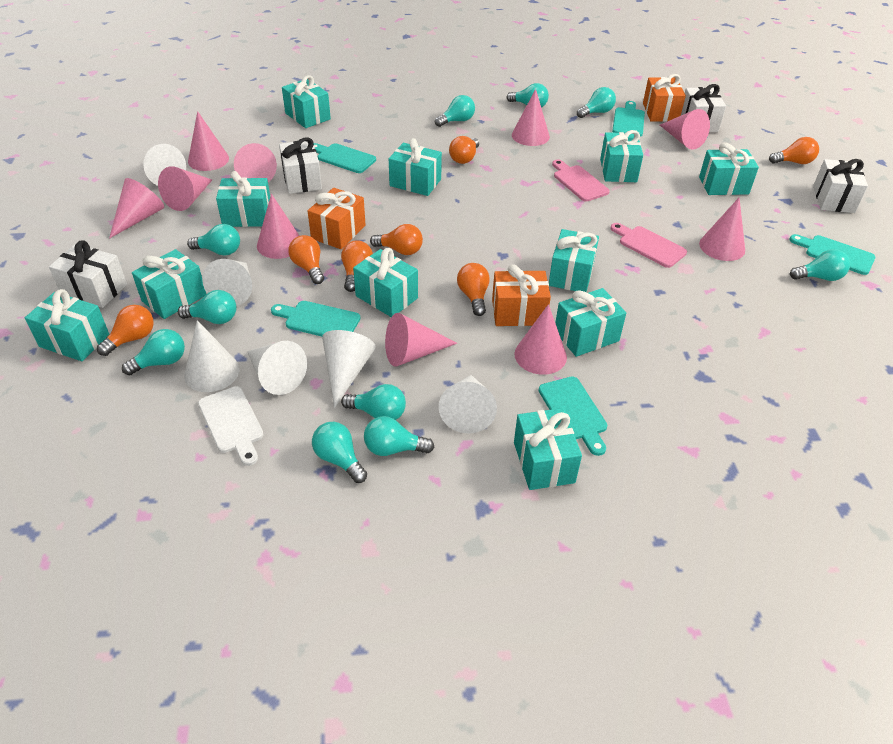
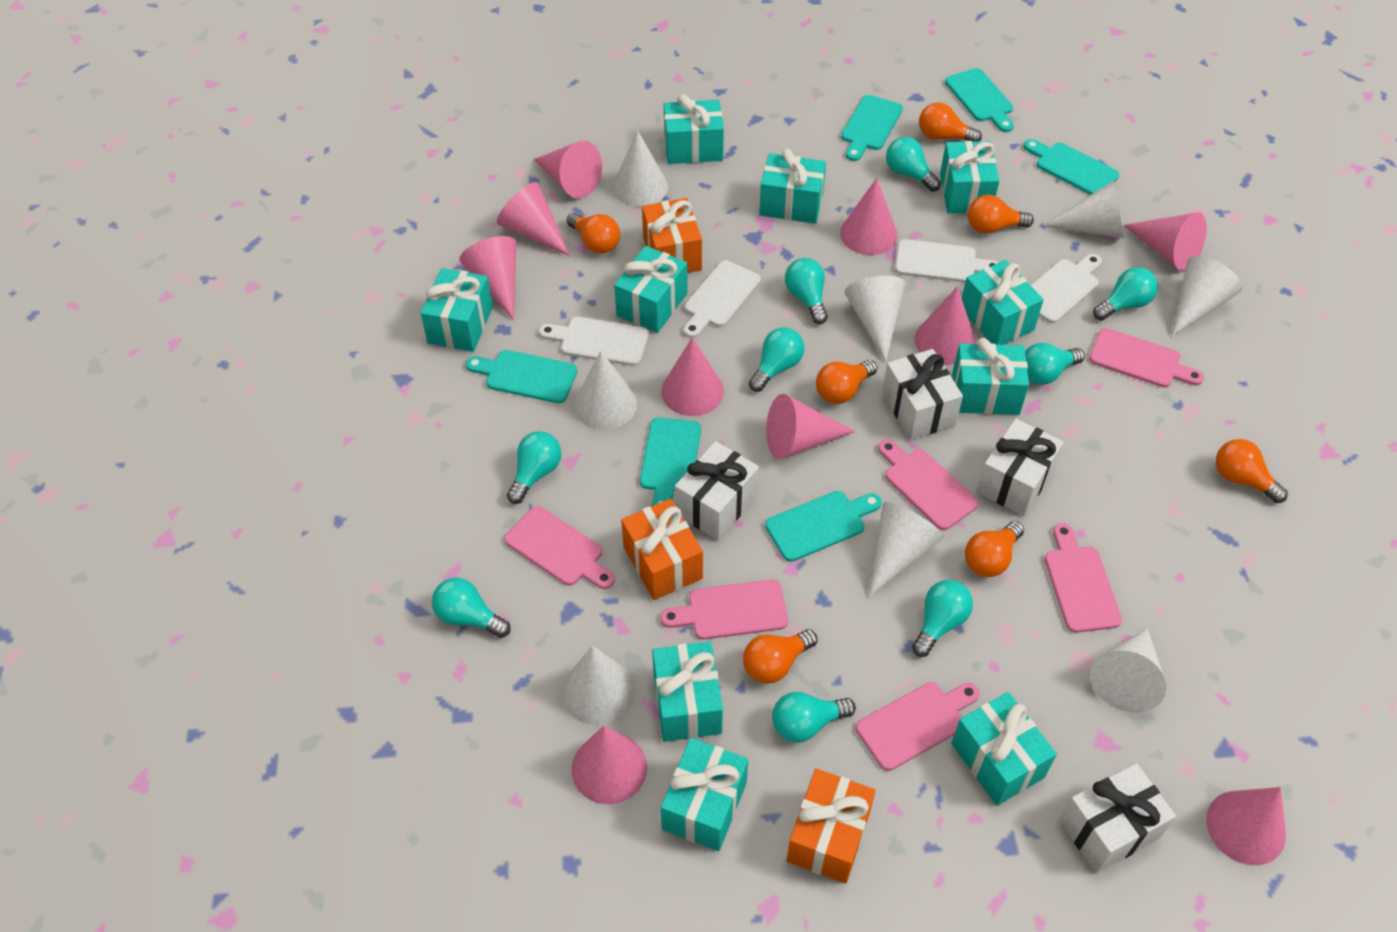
pink cutting board: 2 -> 6
turquoise cutting board: 5 -> 6
turquoise gift: 11 -> 10
turquoise light bulb: 10 -> 9
white cone: 6 -> 8
white cutting board: 1 -> 4

